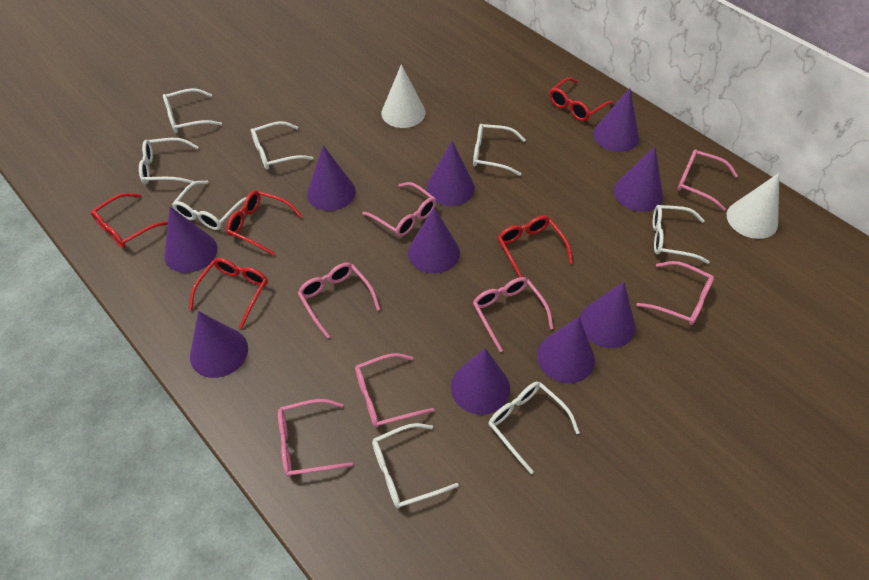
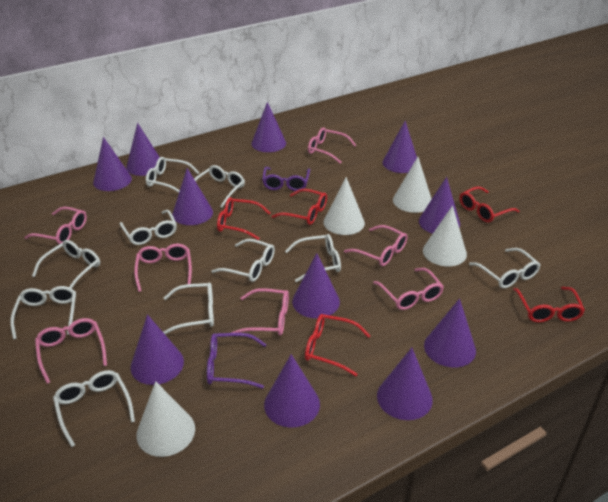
purple cone: 10 -> 11
purple glasses: 0 -> 2
white cone: 2 -> 4
white glasses: 8 -> 10

